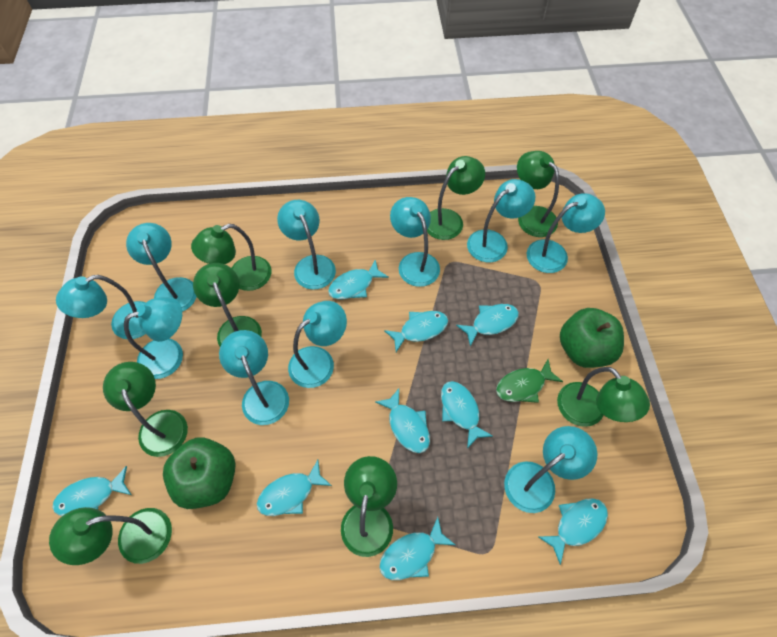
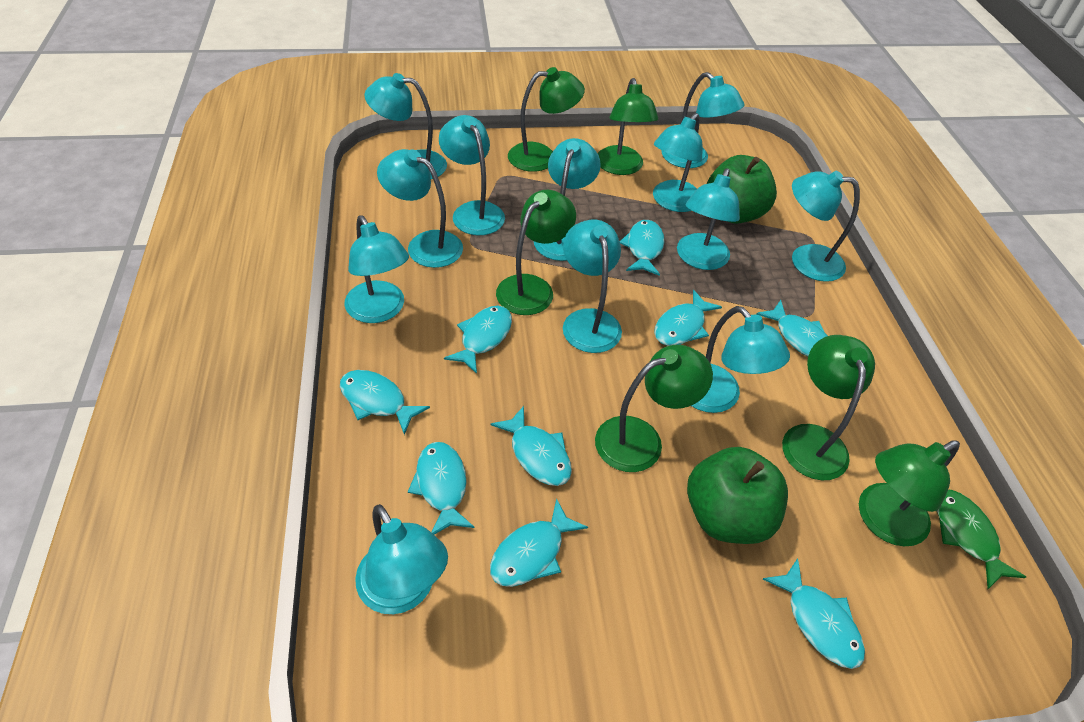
green lamp: 8 -> 6
turquoise lamp: 10 -> 12

